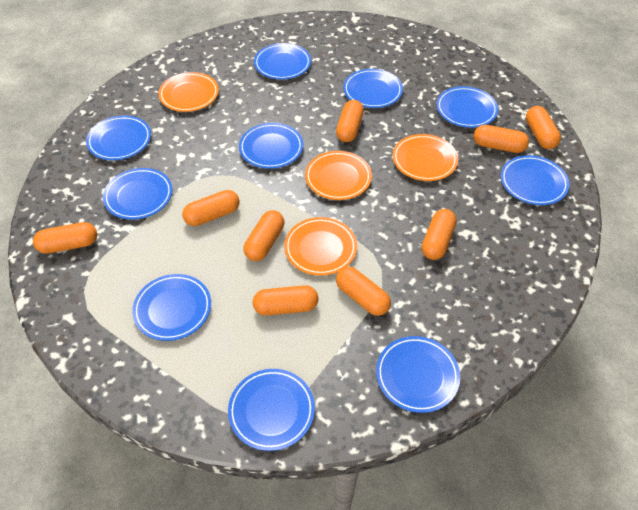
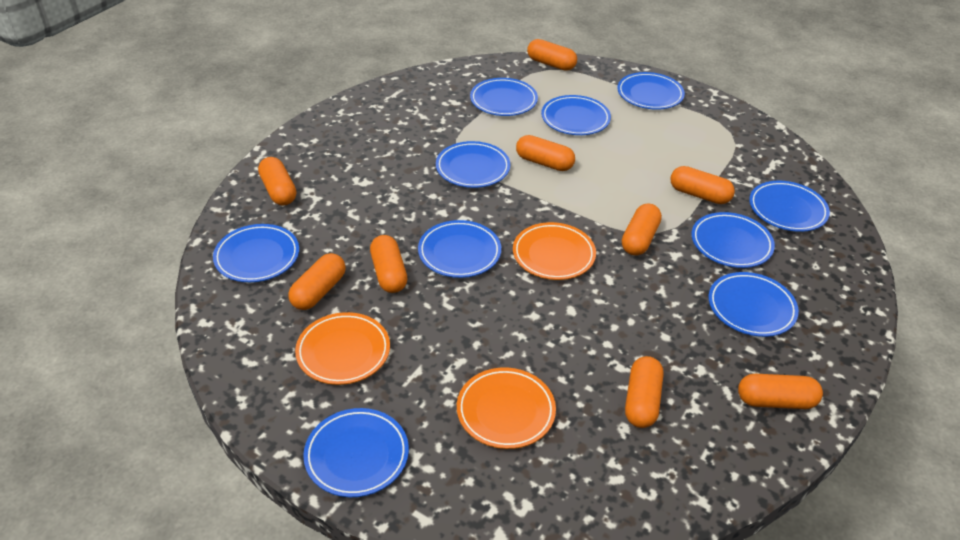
orange plate: 4 -> 3

